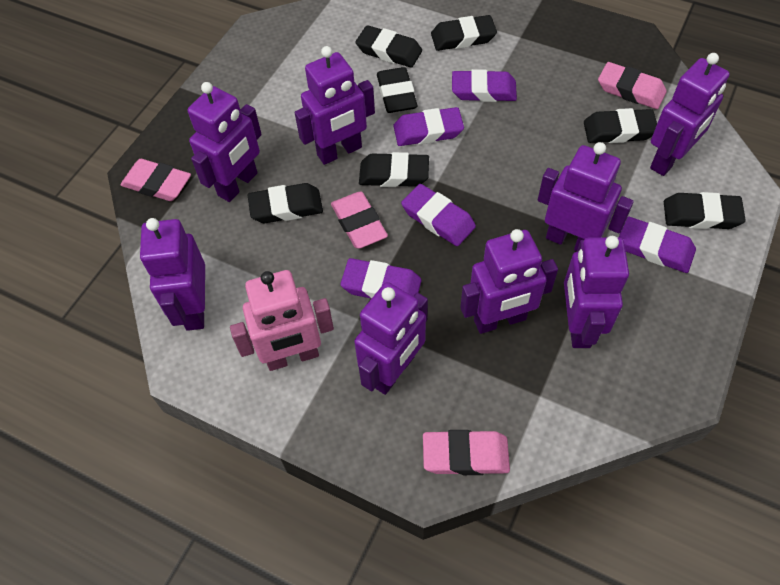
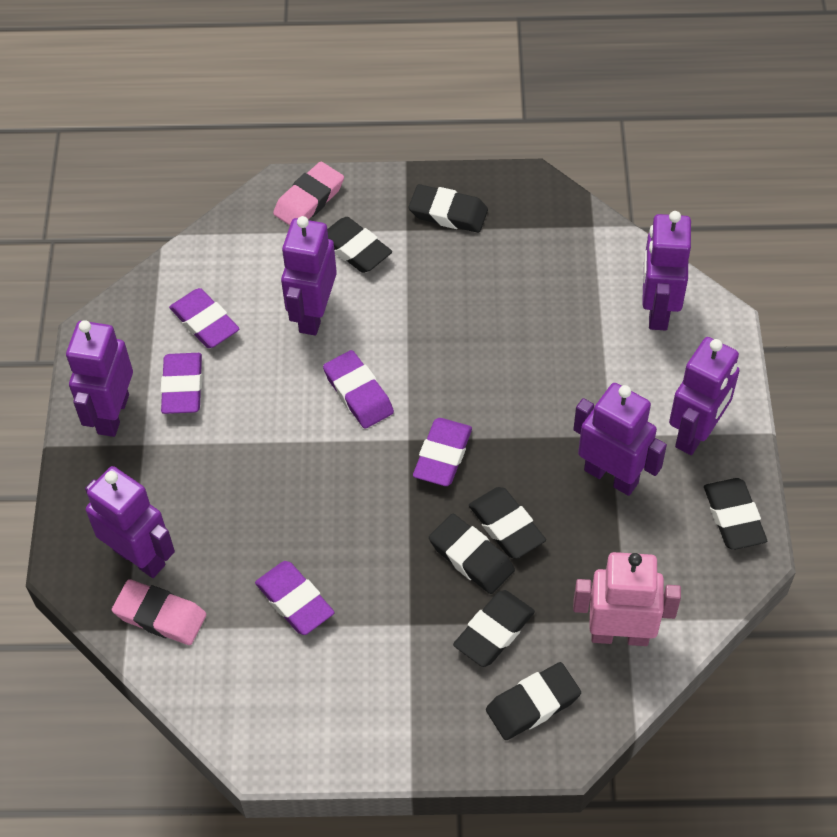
pink eraser: 4 -> 2
purple robot: 8 -> 6

